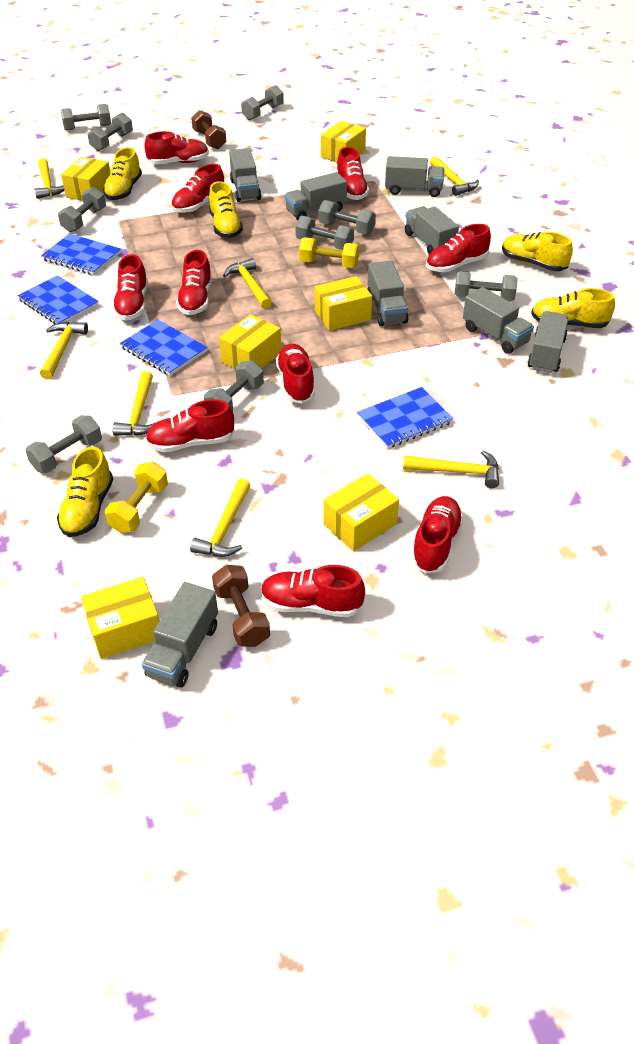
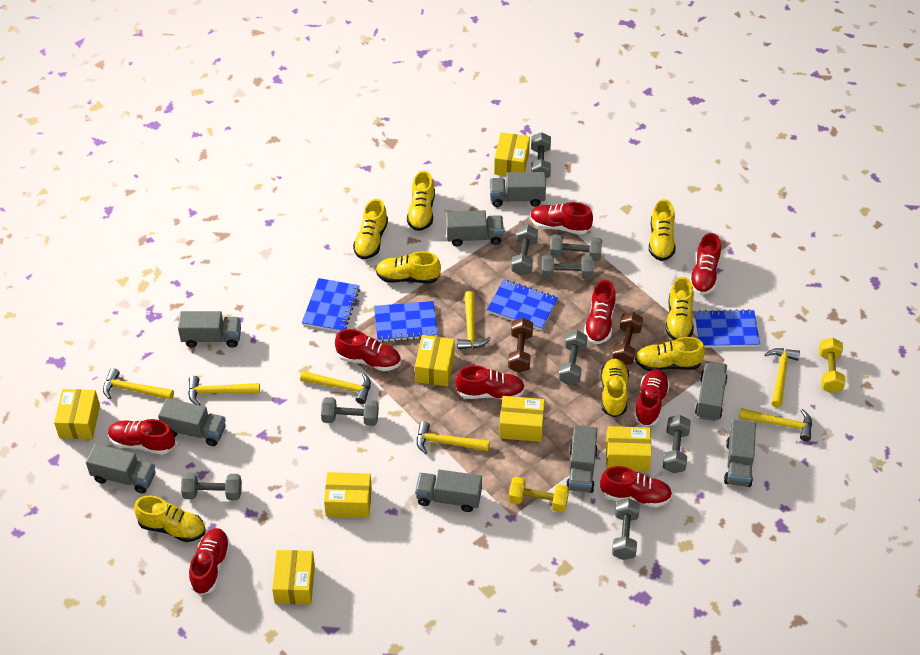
grey truck: 8 -> 9
red shoe: 10 -> 9
yellow box: 6 -> 7
yellow shoe: 5 -> 8

